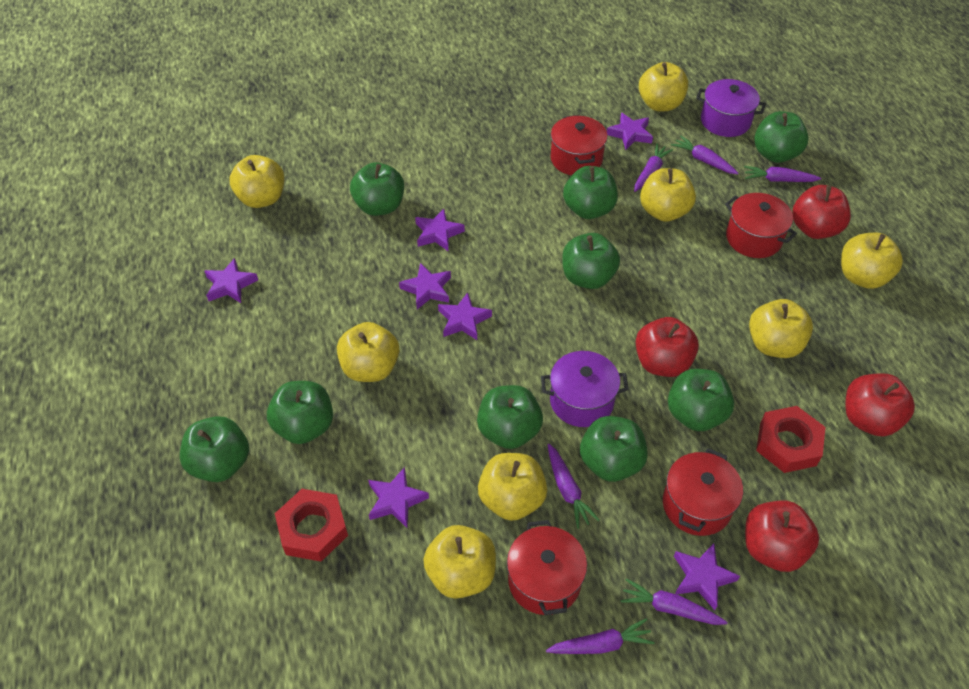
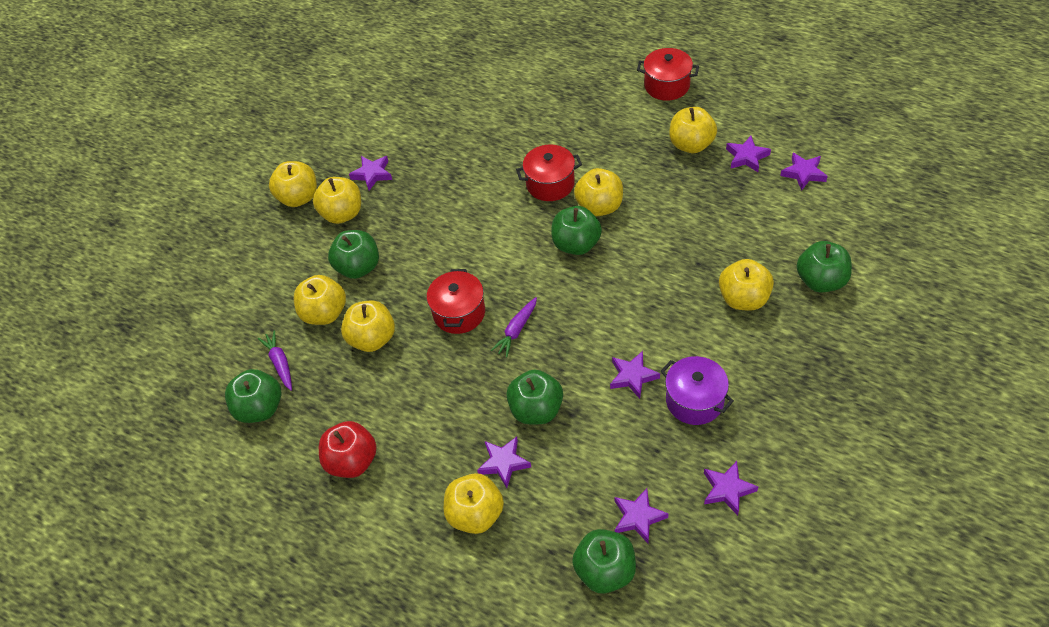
green apple: 9 -> 6
purple carrot: 6 -> 2
purple pot: 2 -> 1
red apple: 4 -> 1
red nut: 2 -> 0
red pot: 4 -> 3

